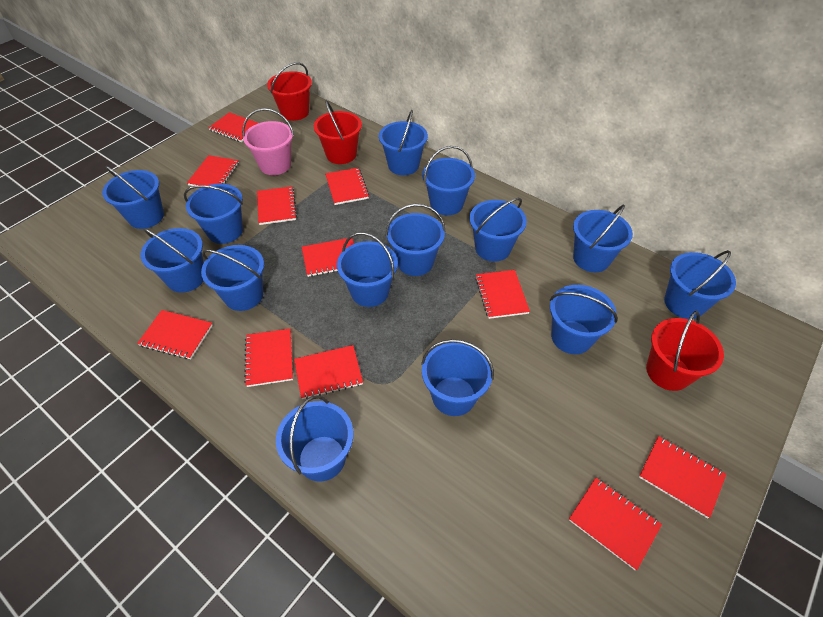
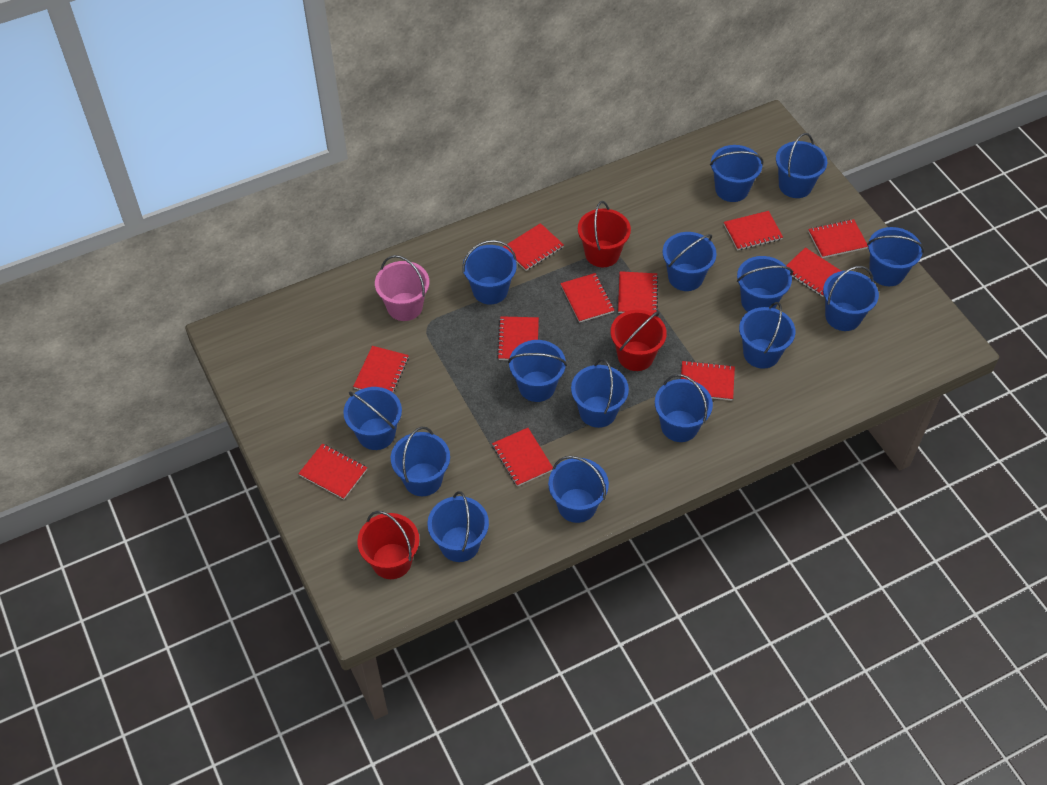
blue bucket: 14 -> 15

